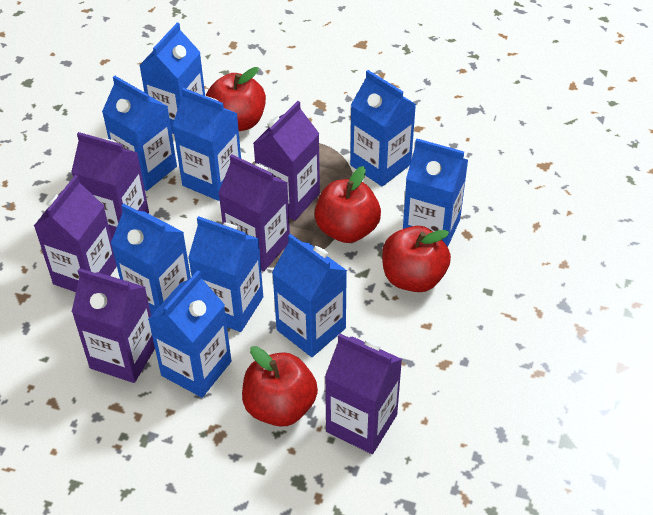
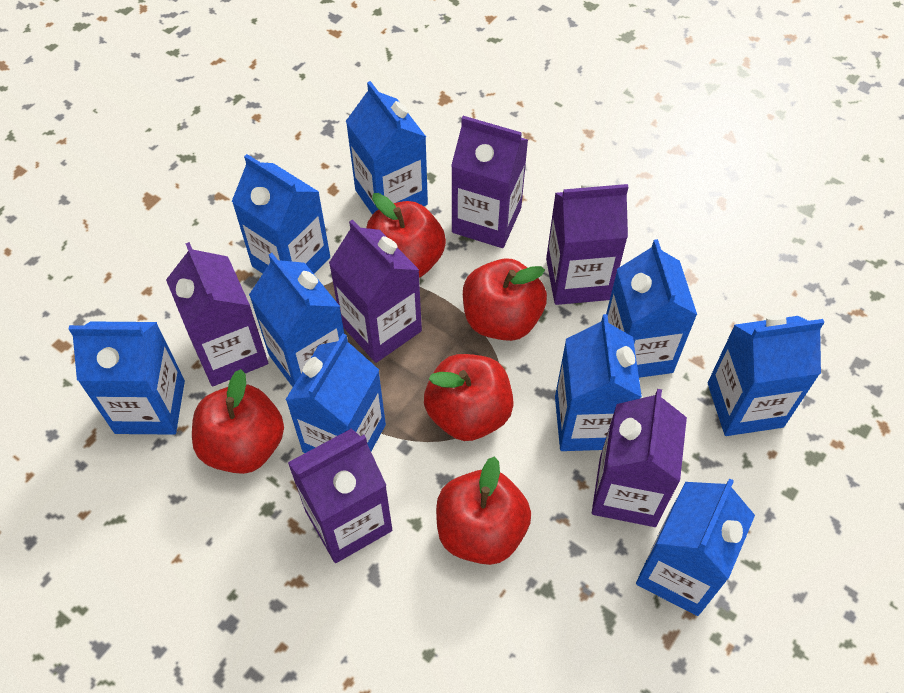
red apple: 4 -> 5

